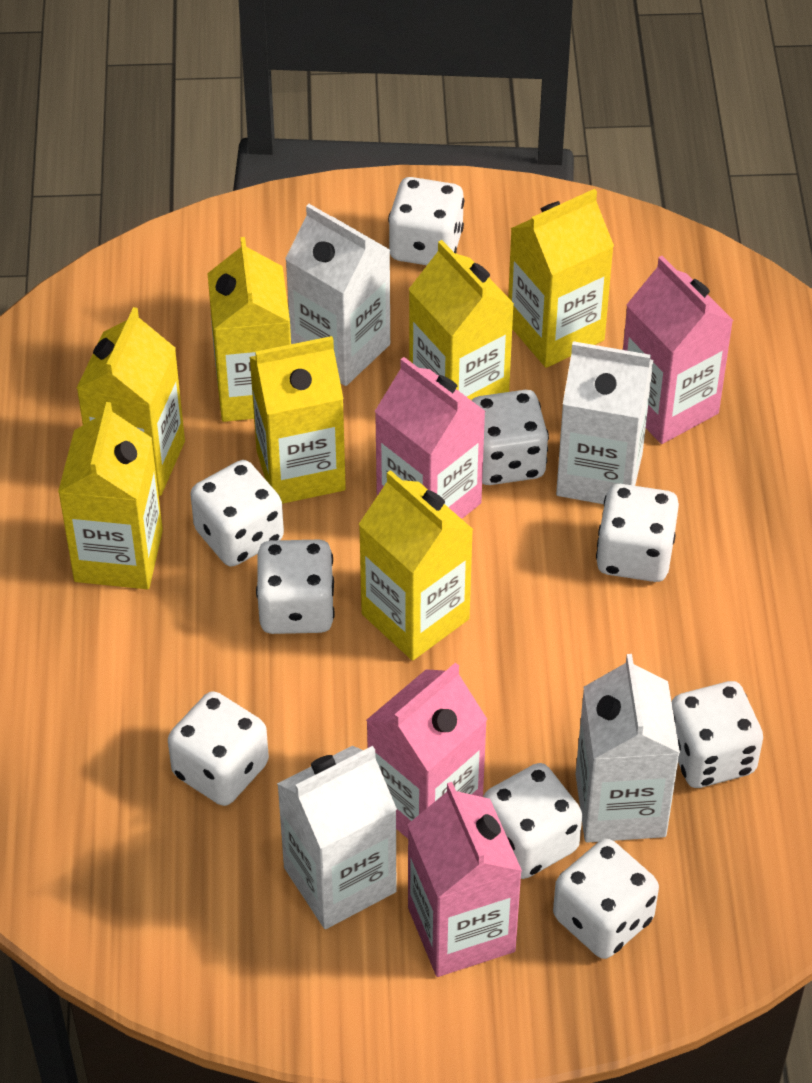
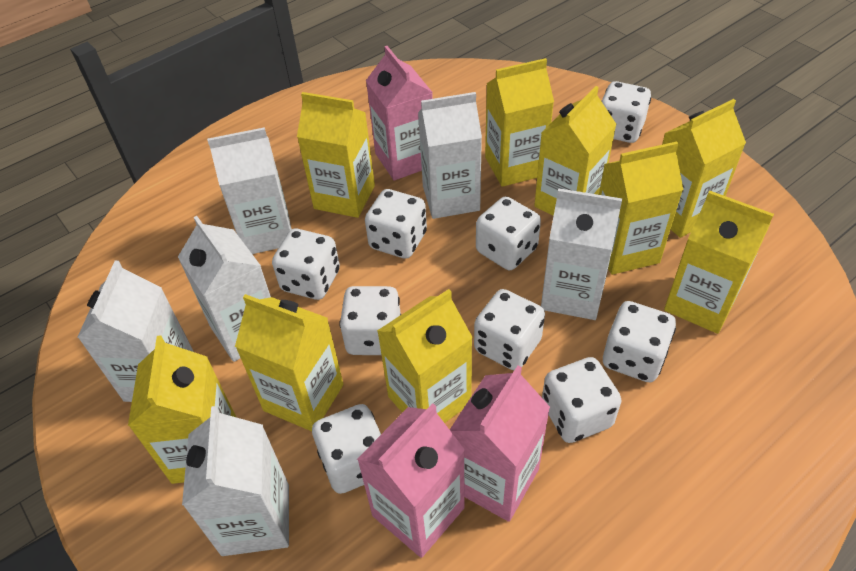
pink carton: 4 -> 3
white carton: 4 -> 6
yellow carton: 7 -> 9

